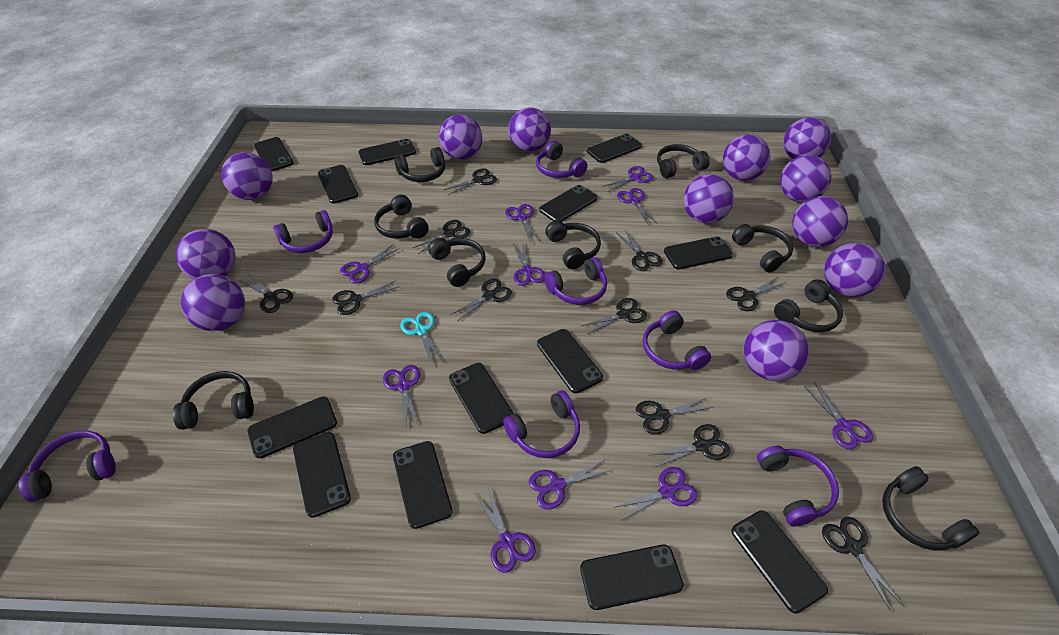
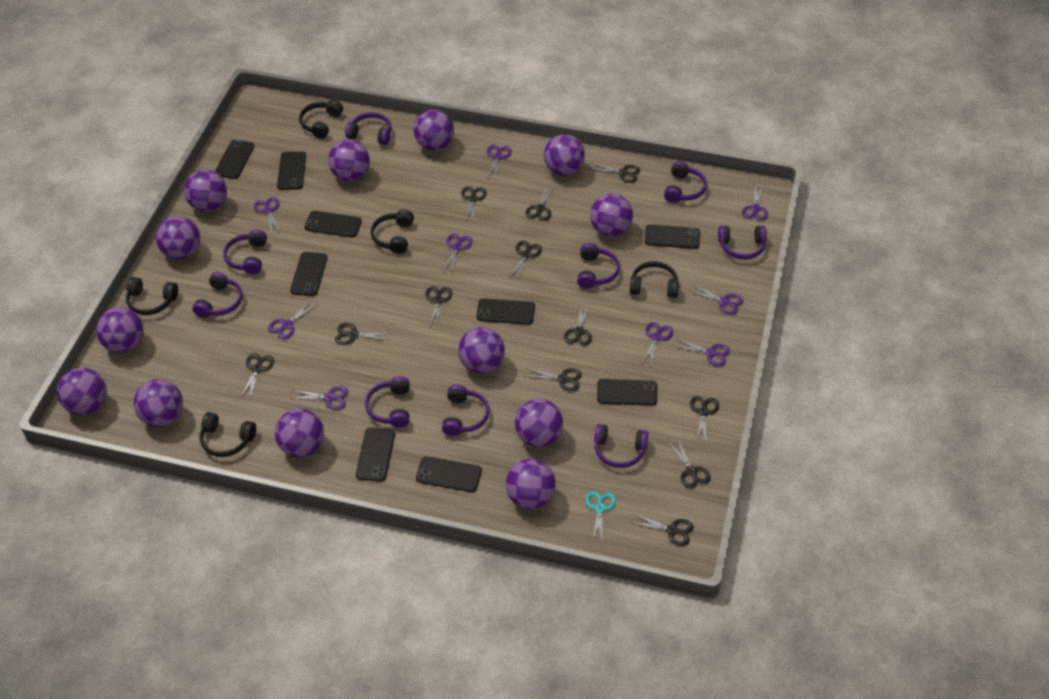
black headphones: 9 -> 5
black phone: 13 -> 9
black scissors: 11 -> 12
purple ball: 12 -> 13
purple headphones: 7 -> 9
purple scissors: 10 -> 9

